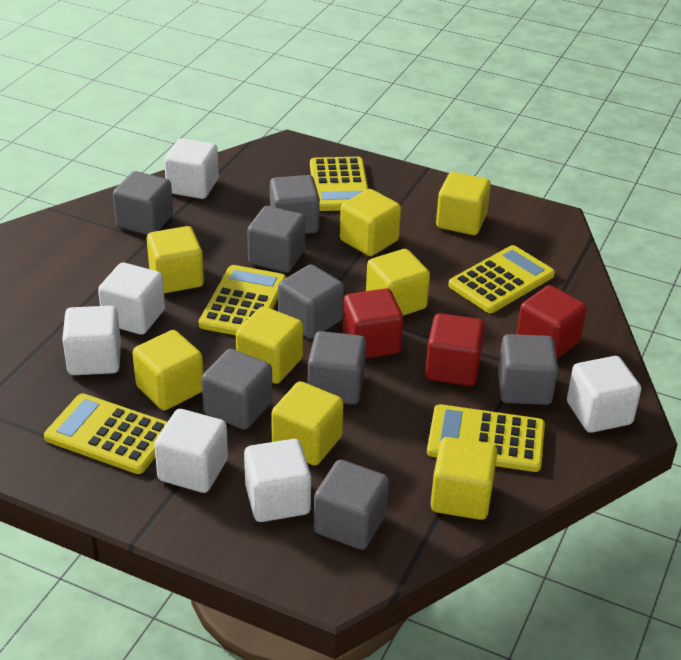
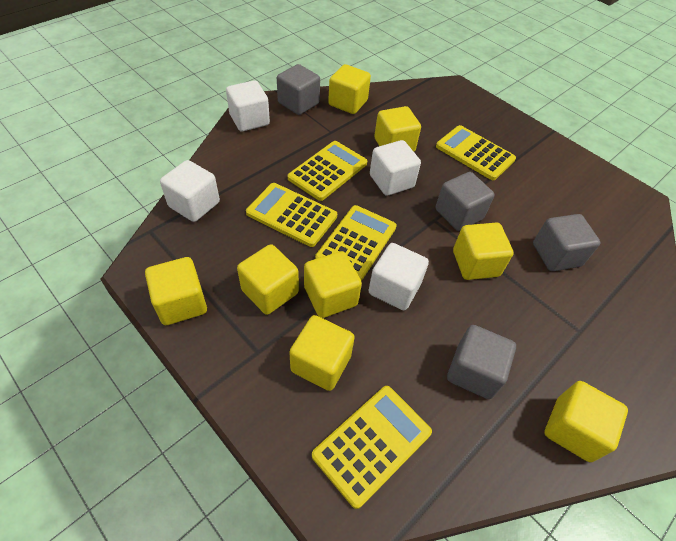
grey cube: 8 -> 4
red cube: 3 -> 0
white cube: 6 -> 4

